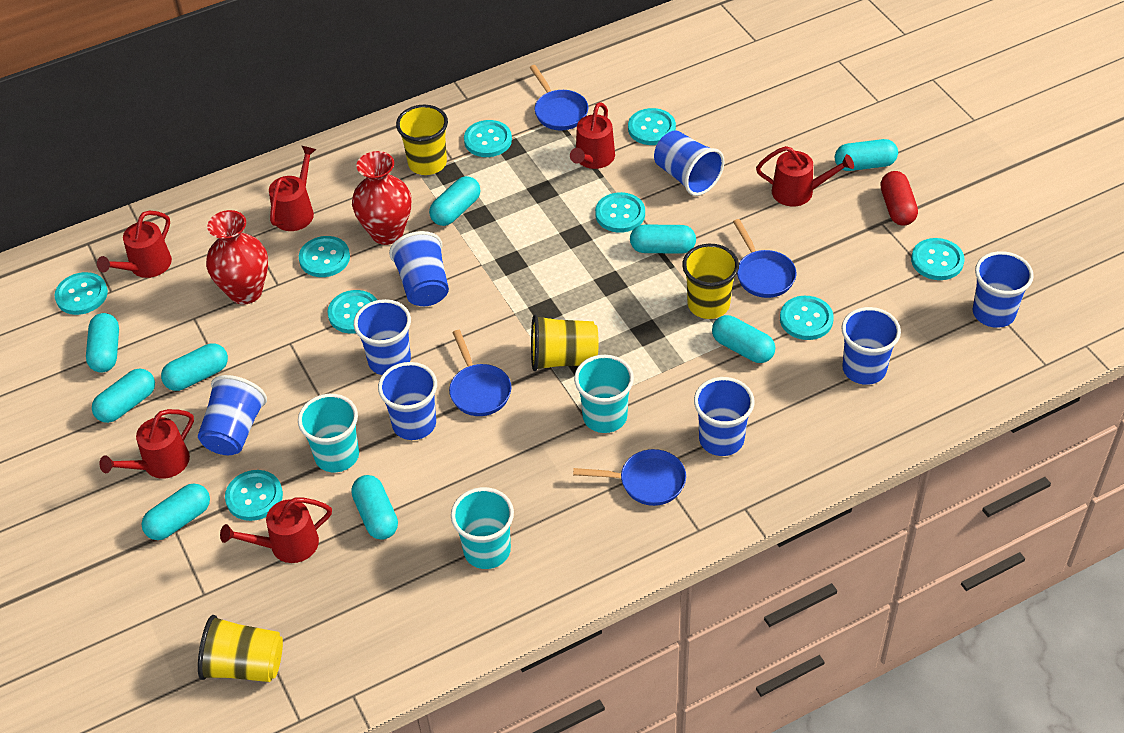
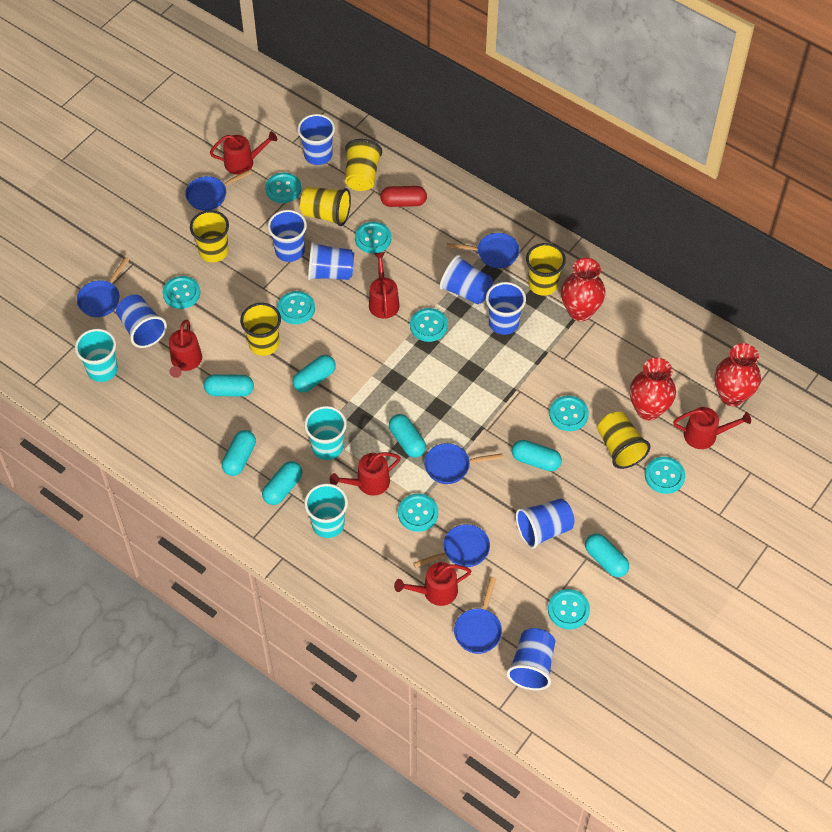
blue pan: 4 -> 6
red vase: 2 -> 3
turquoise capsule: 9 -> 7
yellow cup: 4 -> 6

